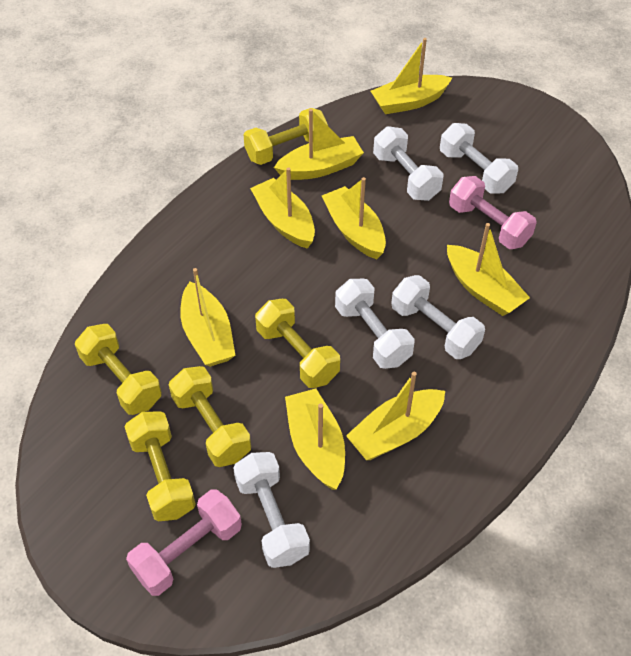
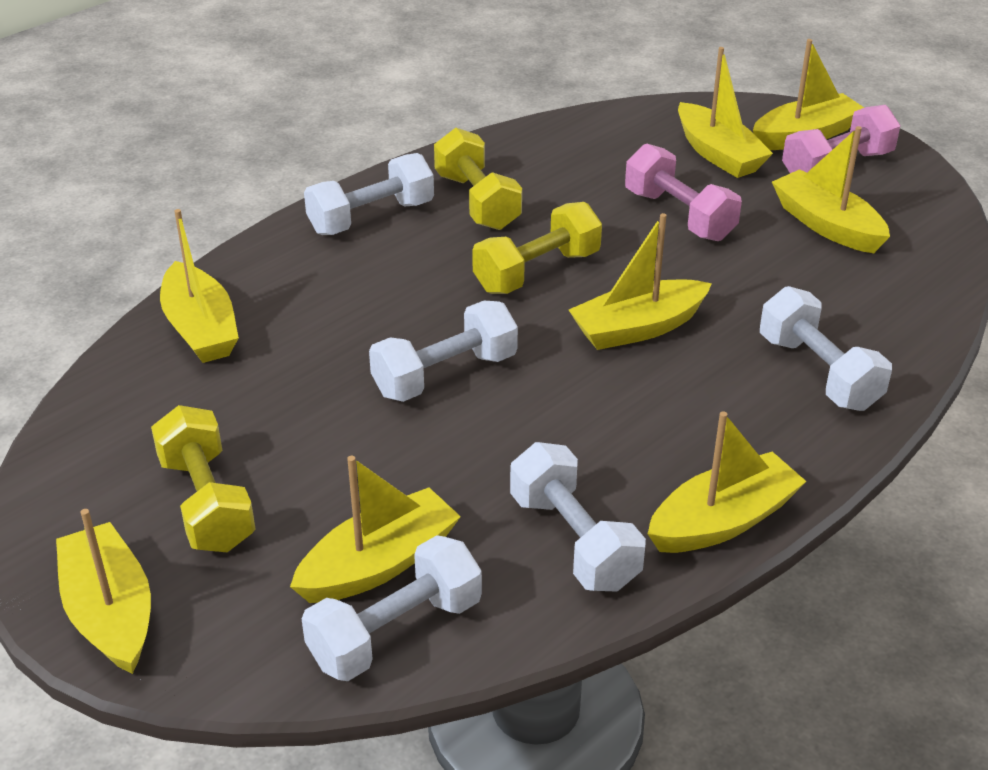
yellow dumbbell: 5 -> 3

